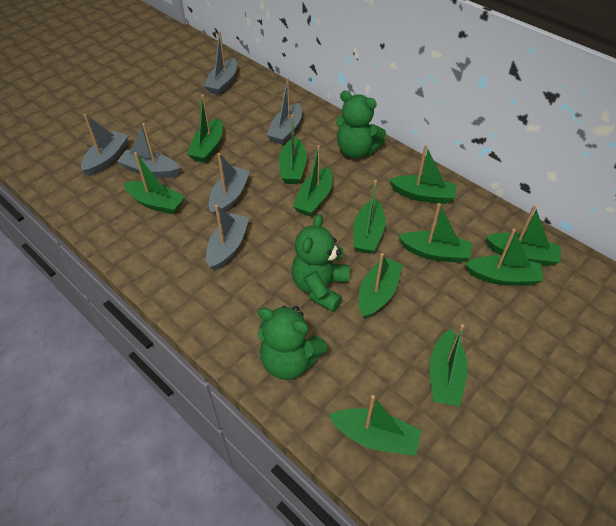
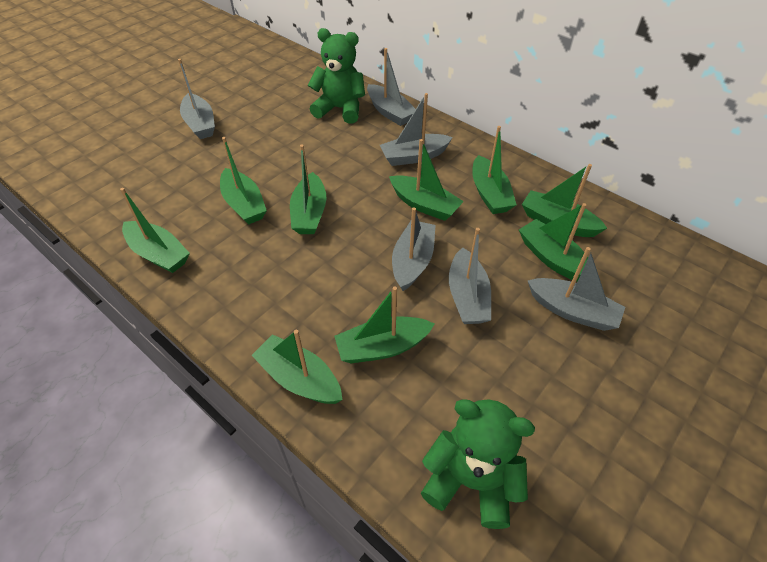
green boat: 12 -> 9
green teddy bear: 3 -> 2

